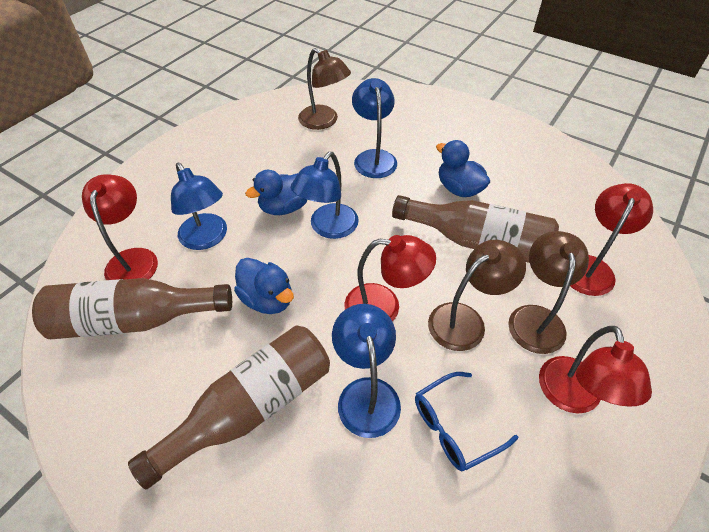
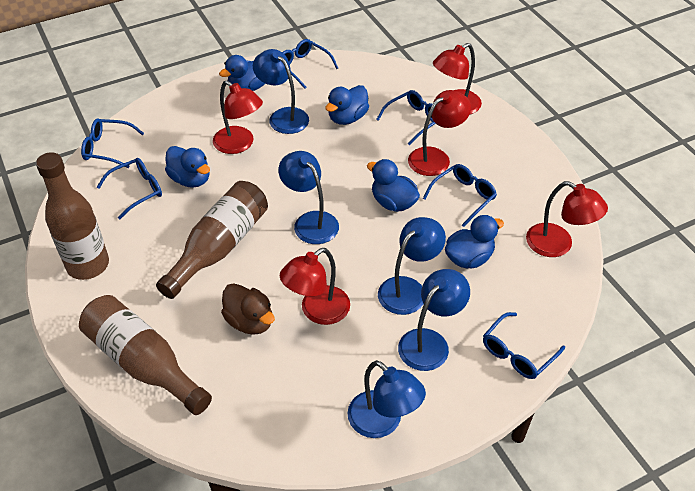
blue duck: 3 -> 5
blue glasses: 1 -> 6
blue lamp: 4 -> 5
brown duck: 0 -> 1
brown lamp: 3 -> 0
red lamp: 4 -> 5

